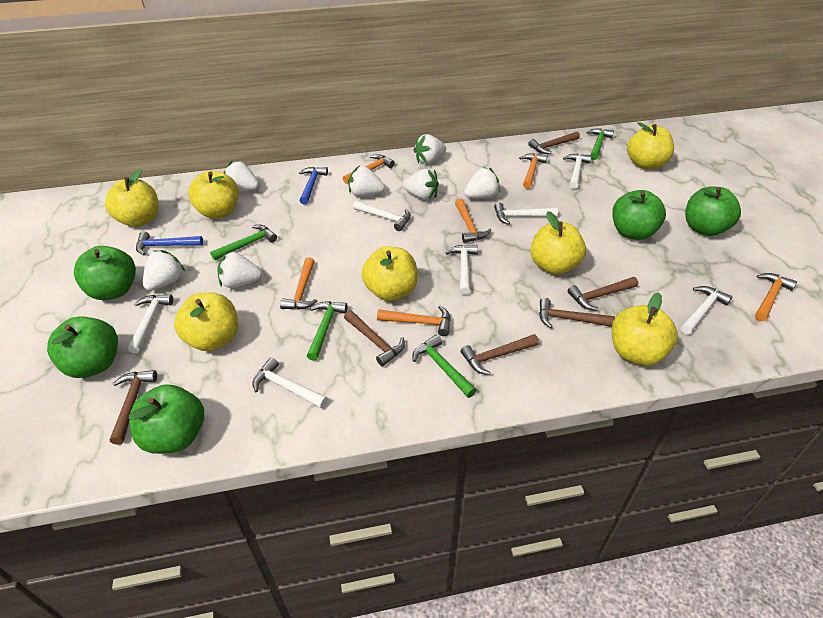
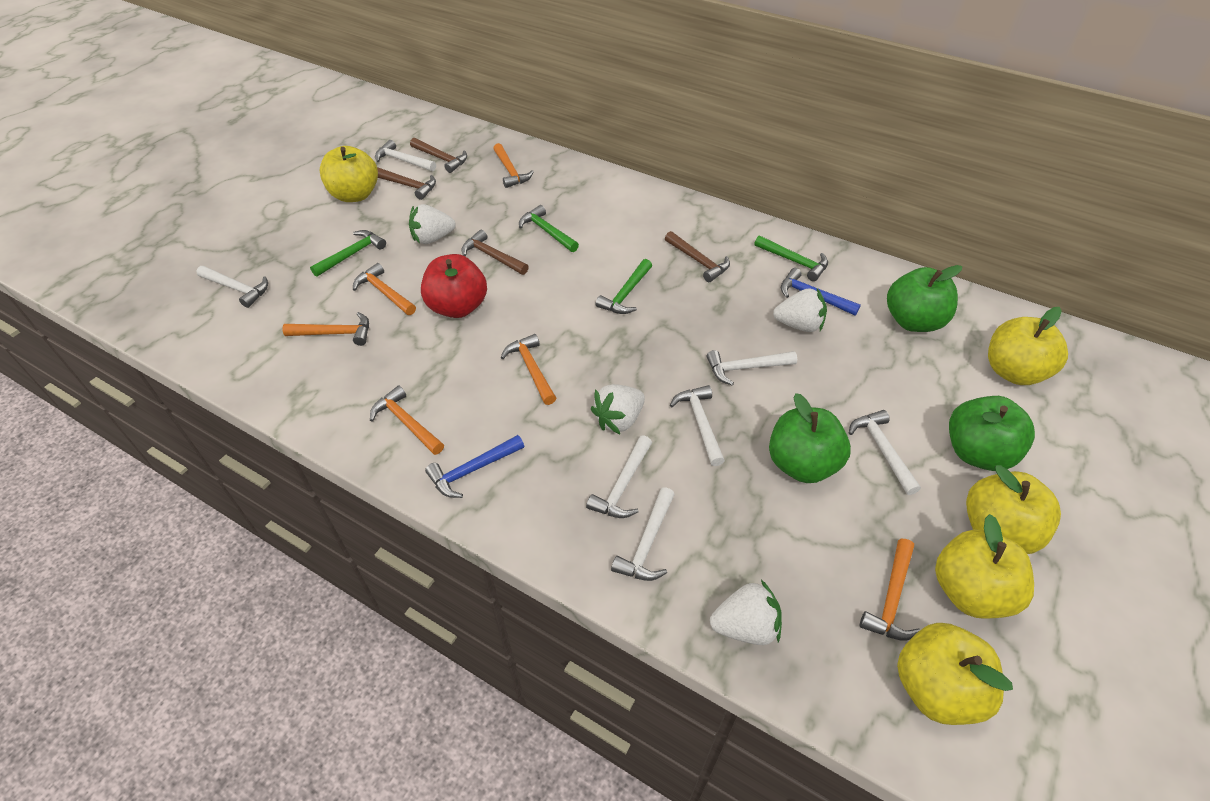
brown hammer: 6 -> 4
green apple: 5 -> 3
red apple: 0 -> 1
white strawberry: 7 -> 4
yellow apple: 7 -> 5

